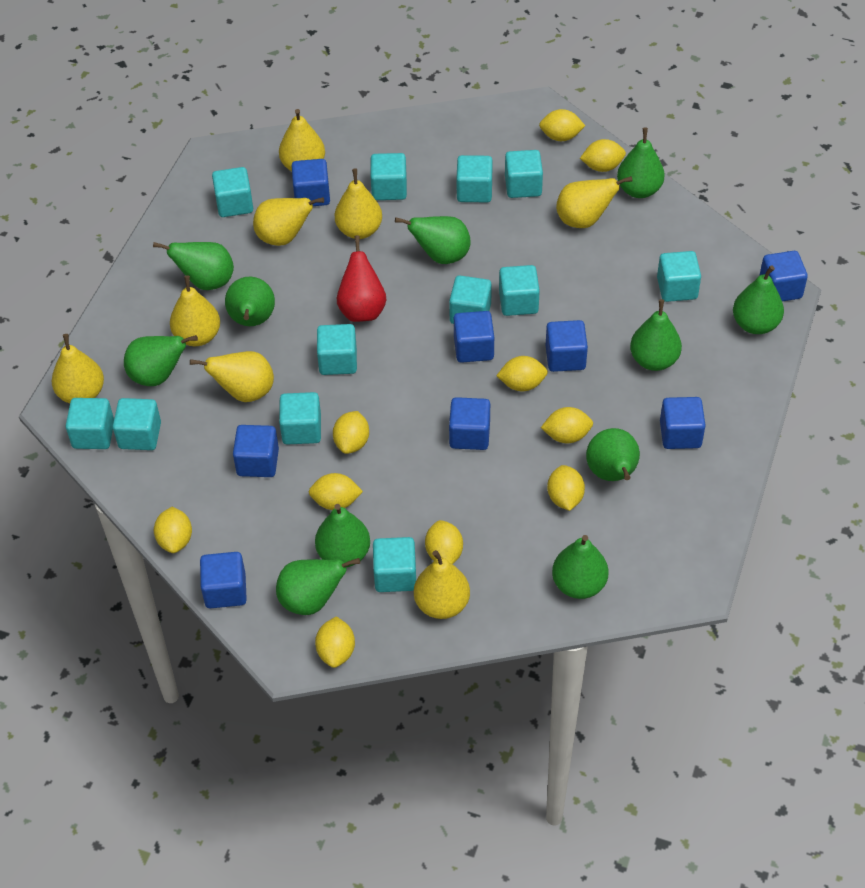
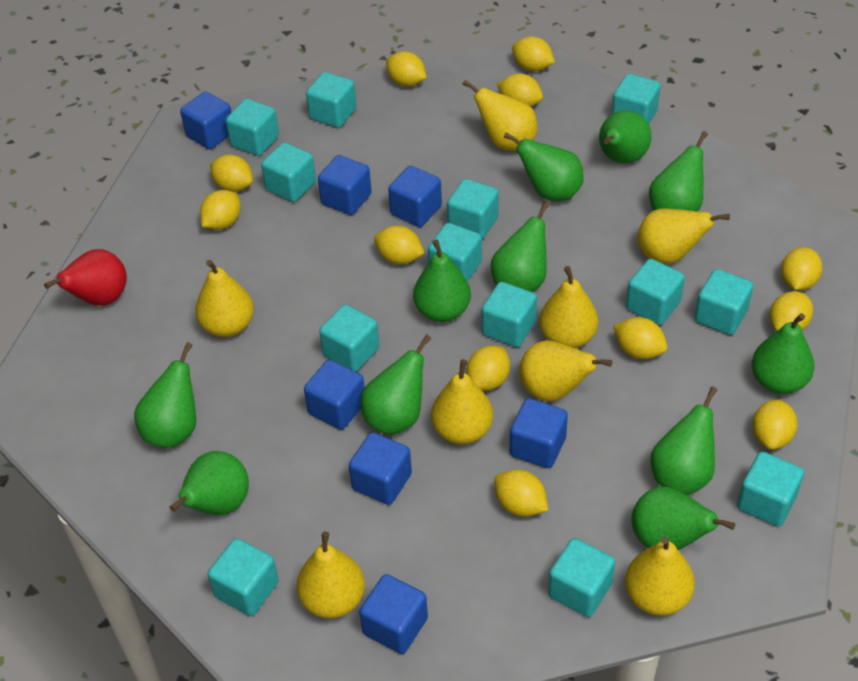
blue cube: 8 -> 7
turquoise cube: 12 -> 13
yellow lemon: 10 -> 12

